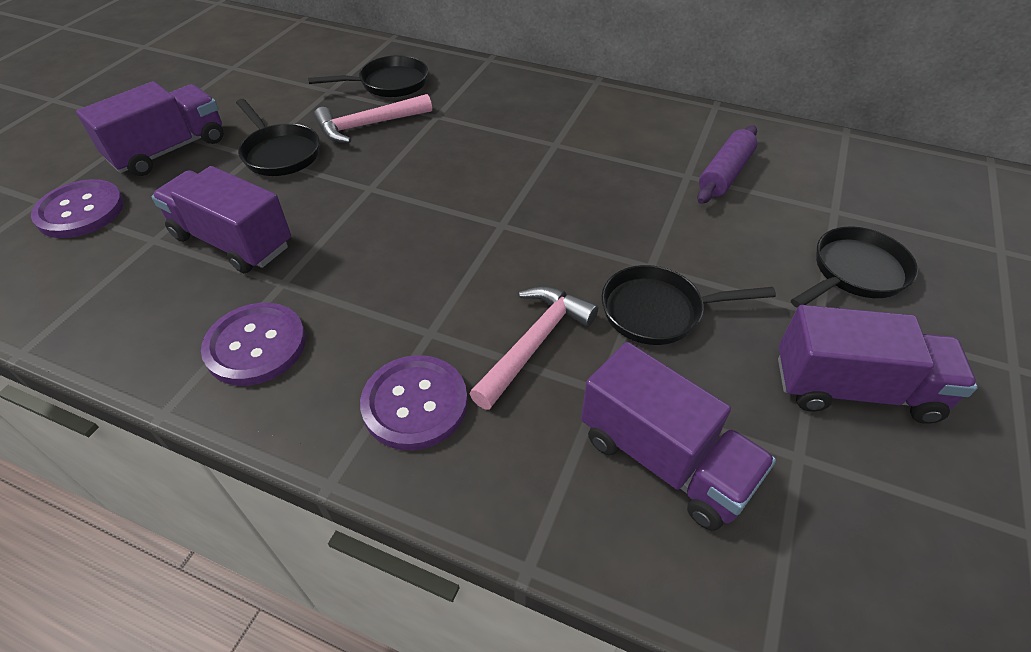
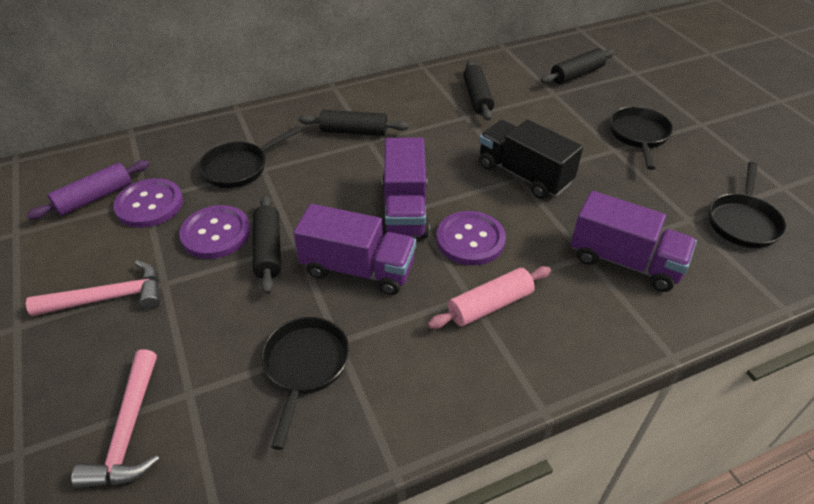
black rolling pin: 0 -> 4
black truck: 0 -> 1
pink rolling pin: 0 -> 1
purple truck: 4 -> 3

